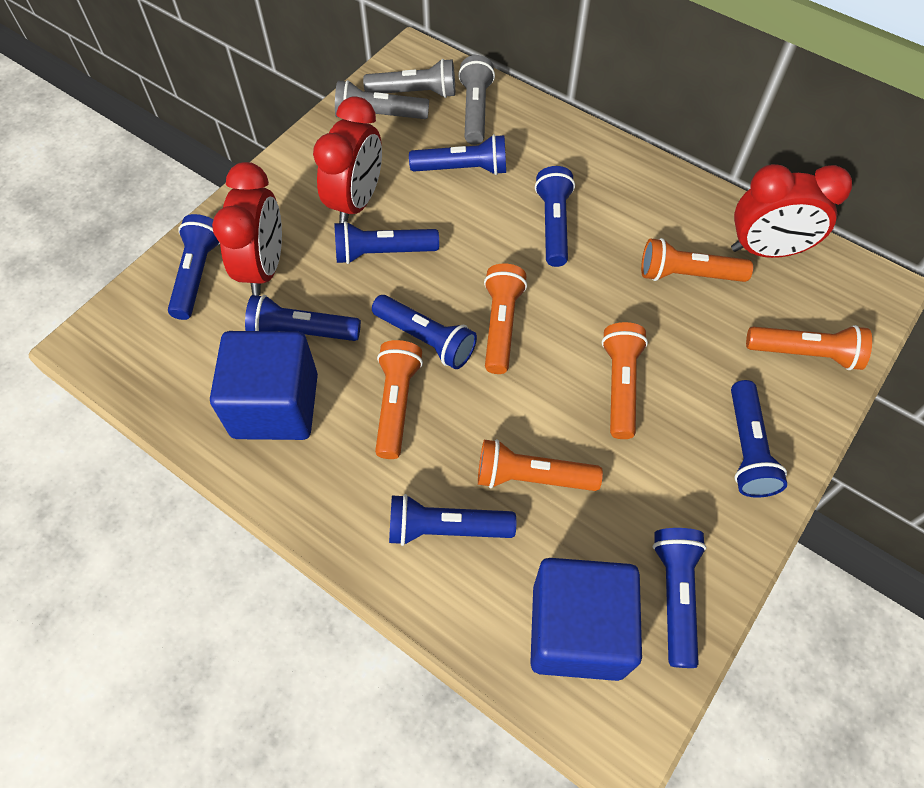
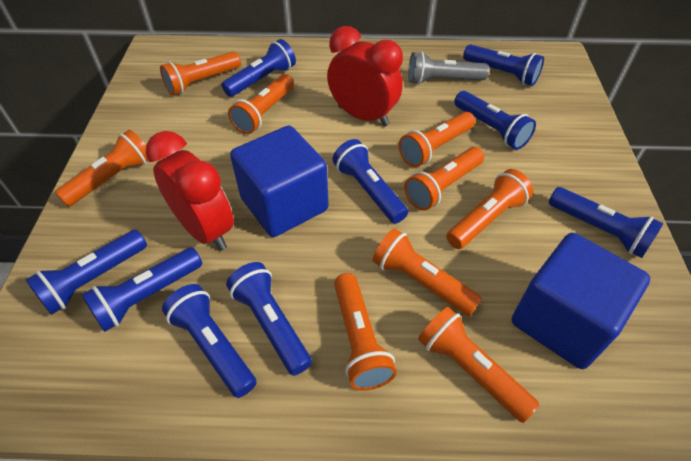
grey flashlight: 3 -> 1
orange flashlight: 6 -> 9
red clock: 3 -> 2

